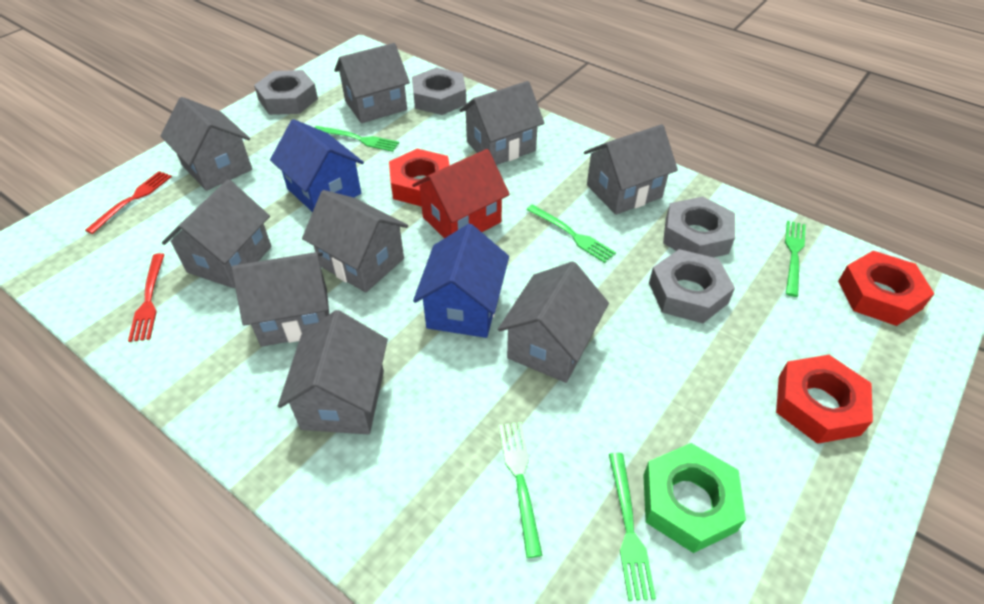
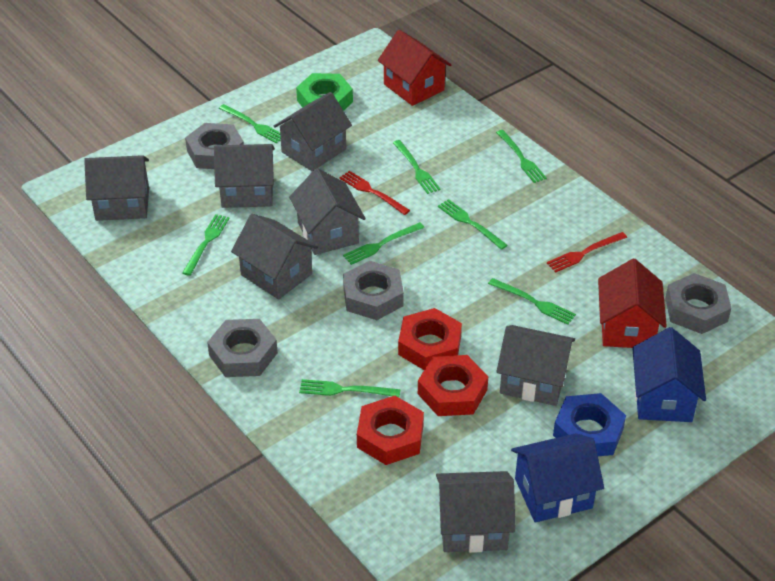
blue nut: 0 -> 1
green fork: 5 -> 8
grey house: 9 -> 7
red house: 1 -> 2

